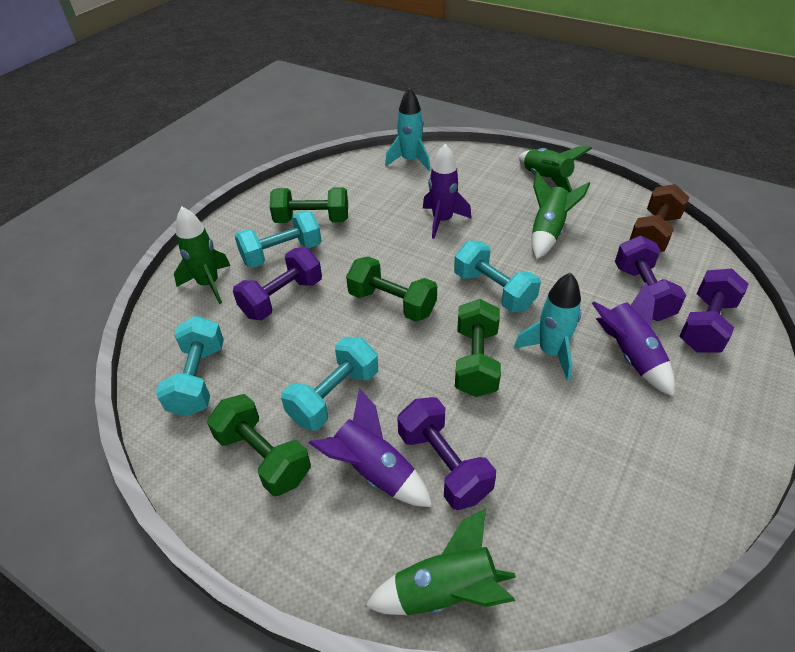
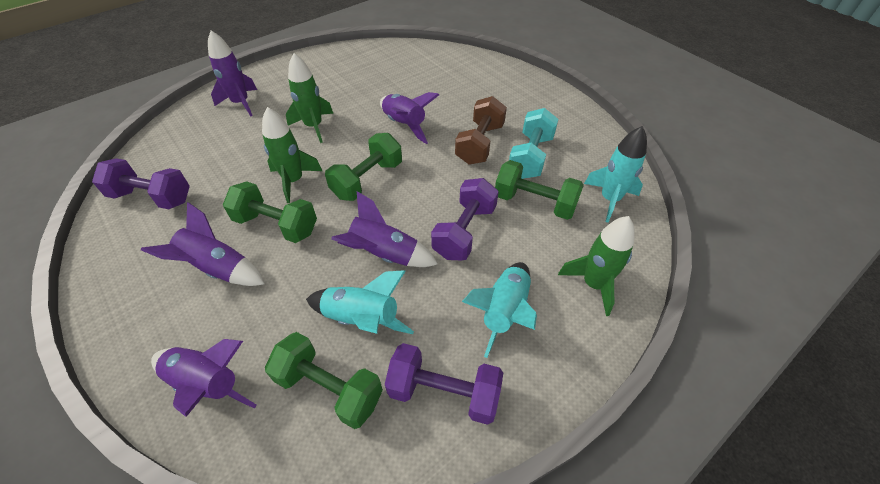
green rocket: 4 -> 3
purple dumbbell: 4 -> 3
purple rocket: 3 -> 5
turquoise dumbbell: 4 -> 1
turquoise rocket: 2 -> 3

